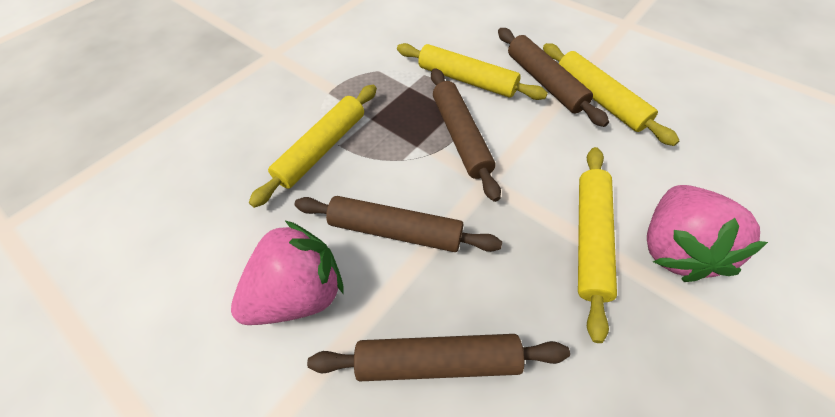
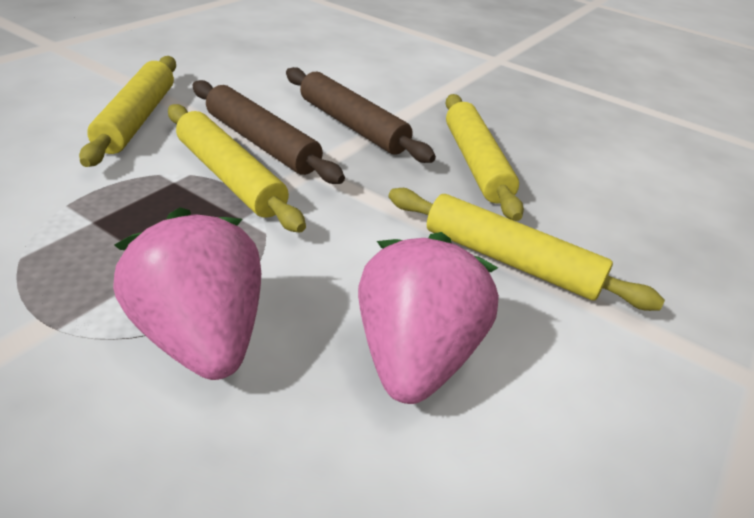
brown rolling pin: 4 -> 2

